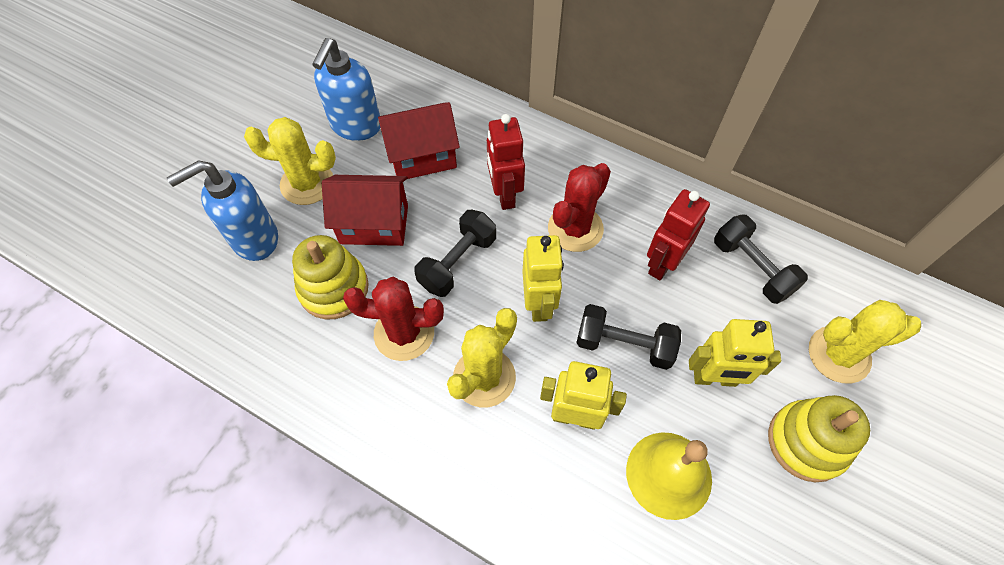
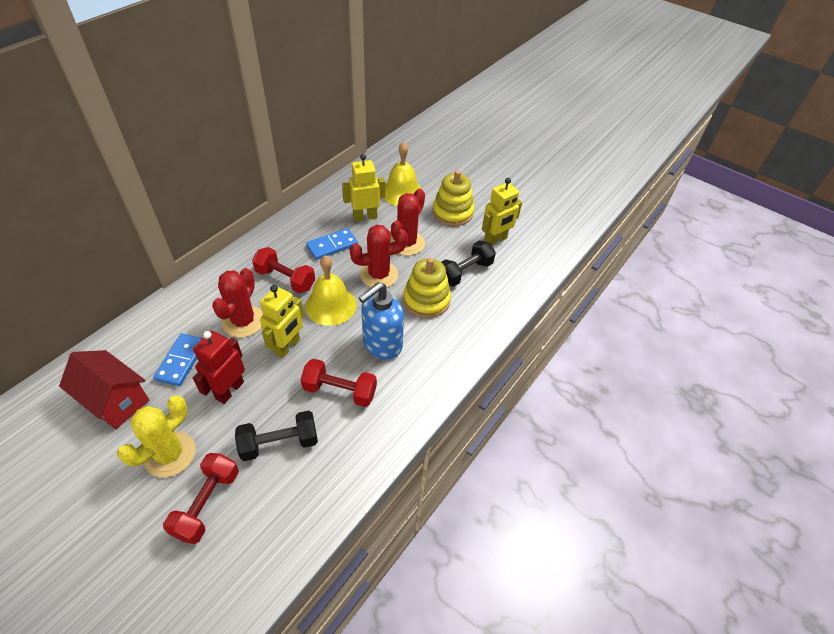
black dumbbell: 3 -> 2
blue domino: 0 -> 2
blue soap dispenser: 2 -> 1
red cactus: 2 -> 3
red dumbbell: 0 -> 3
red house: 2 -> 1
red robot: 2 -> 1
yellow bell: 1 -> 2
yellow cactus: 3 -> 1

